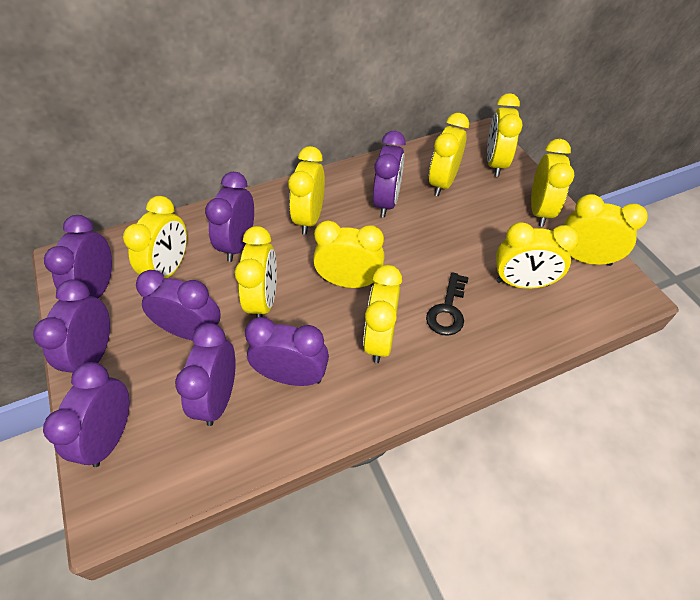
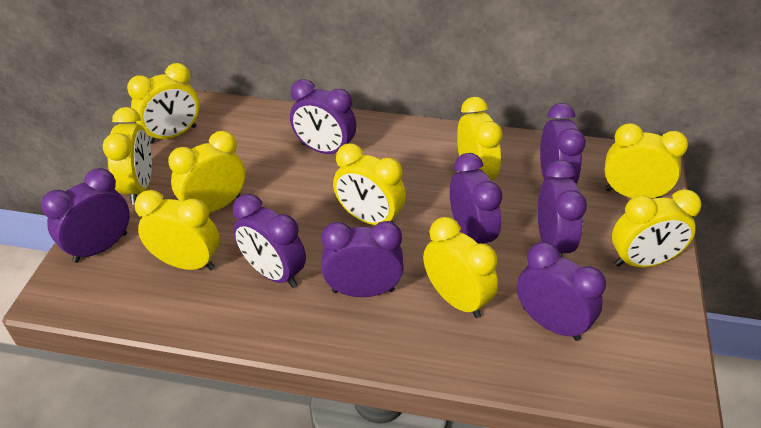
black key: 1 -> 0
yellow clock: 10 -> 9

